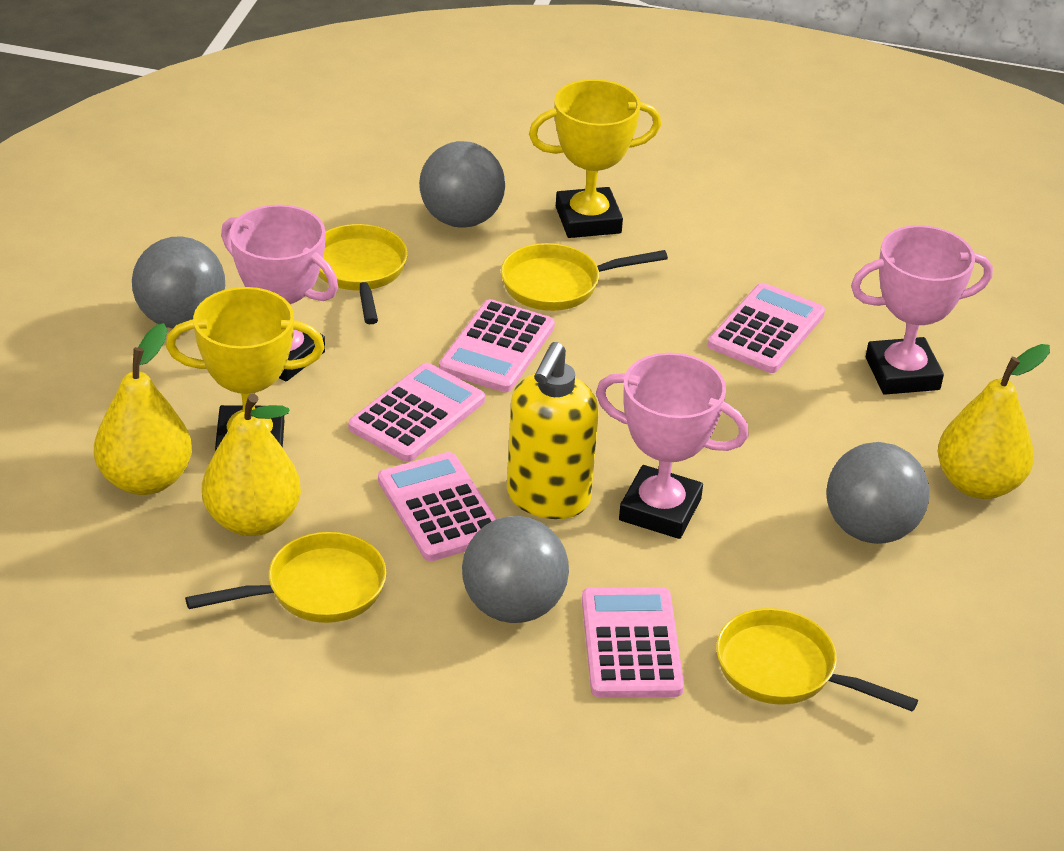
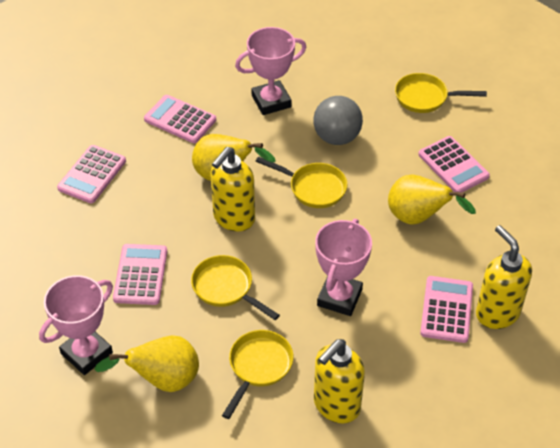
grey ball: 4 -> 1
yellow soap dispenser: 1 -> 3
yellow trophy: 2 -> 0

